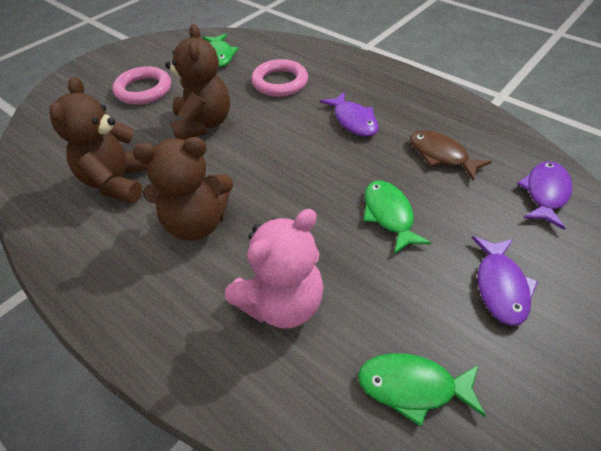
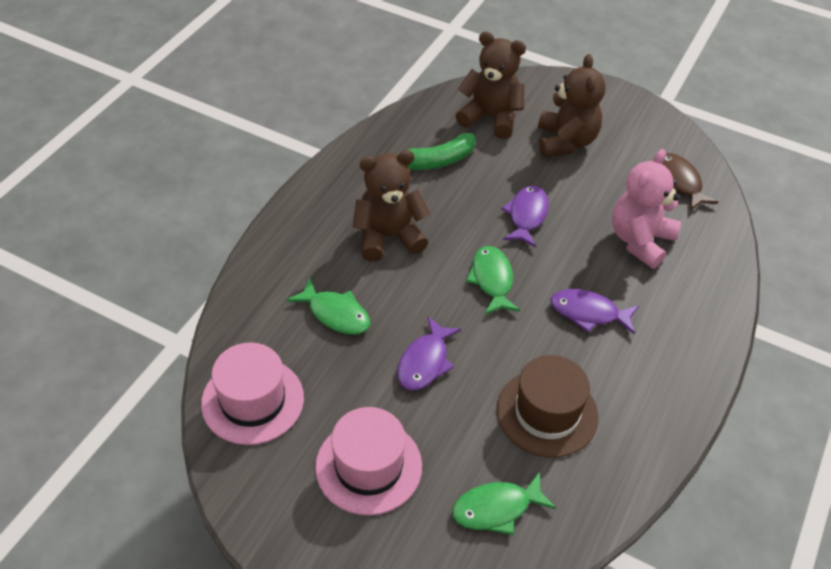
brown hat: 0 -> 1
green banana: 0 -> 1
pink hat: 0 -> 2
pink ring: 2 -> 0

